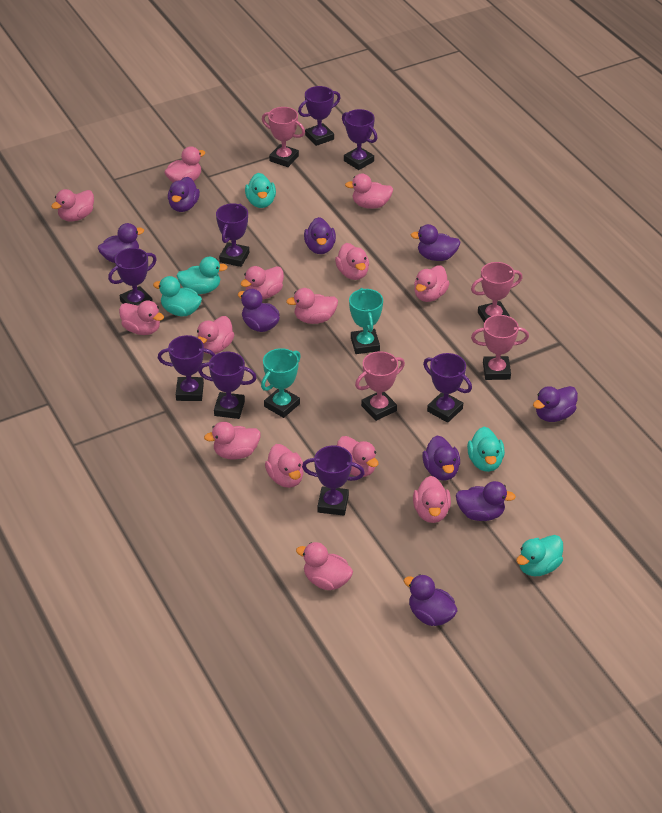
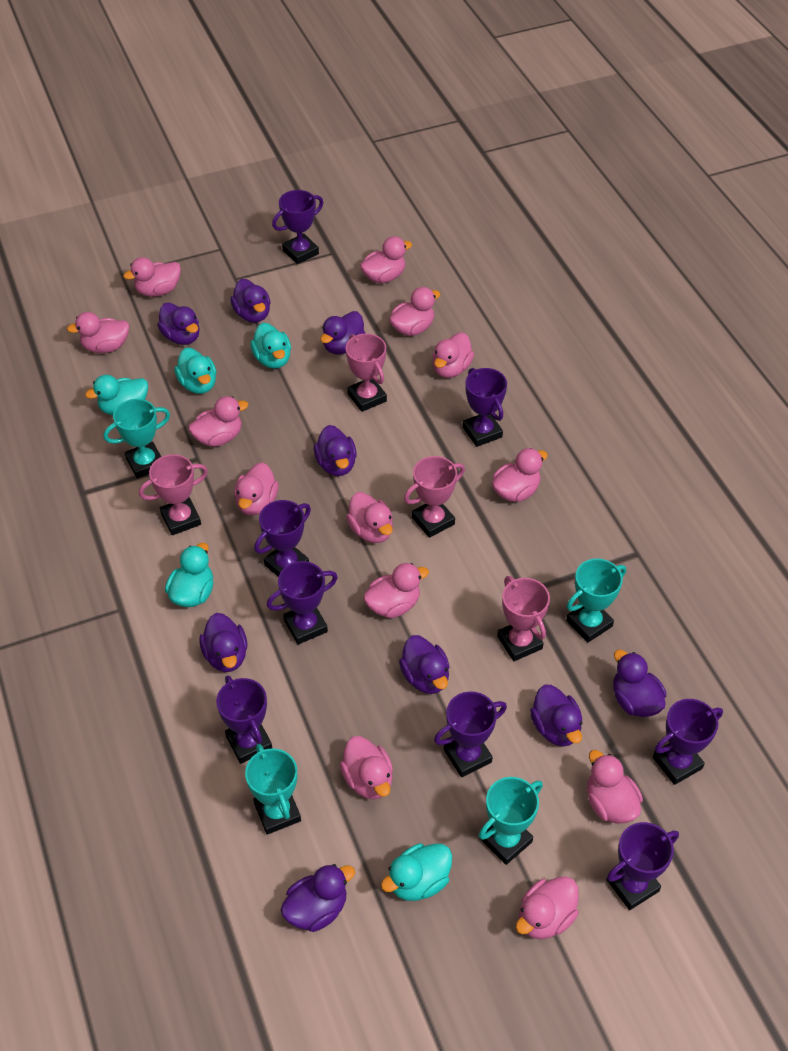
pink duck: 14 -> 13
turquoise trophy: 2 -> 4

